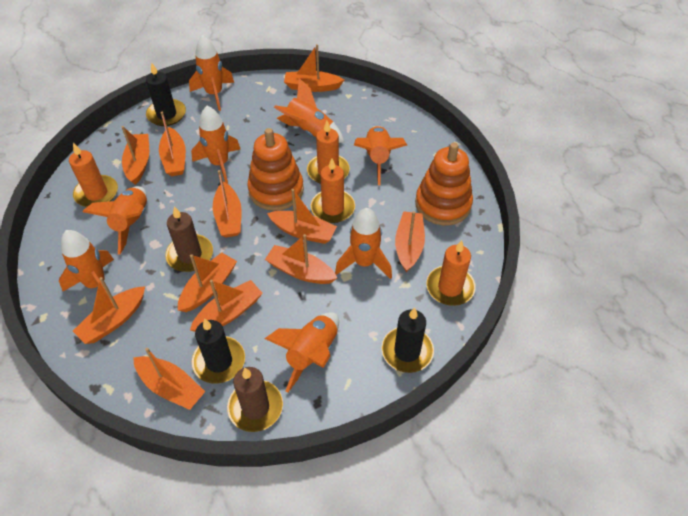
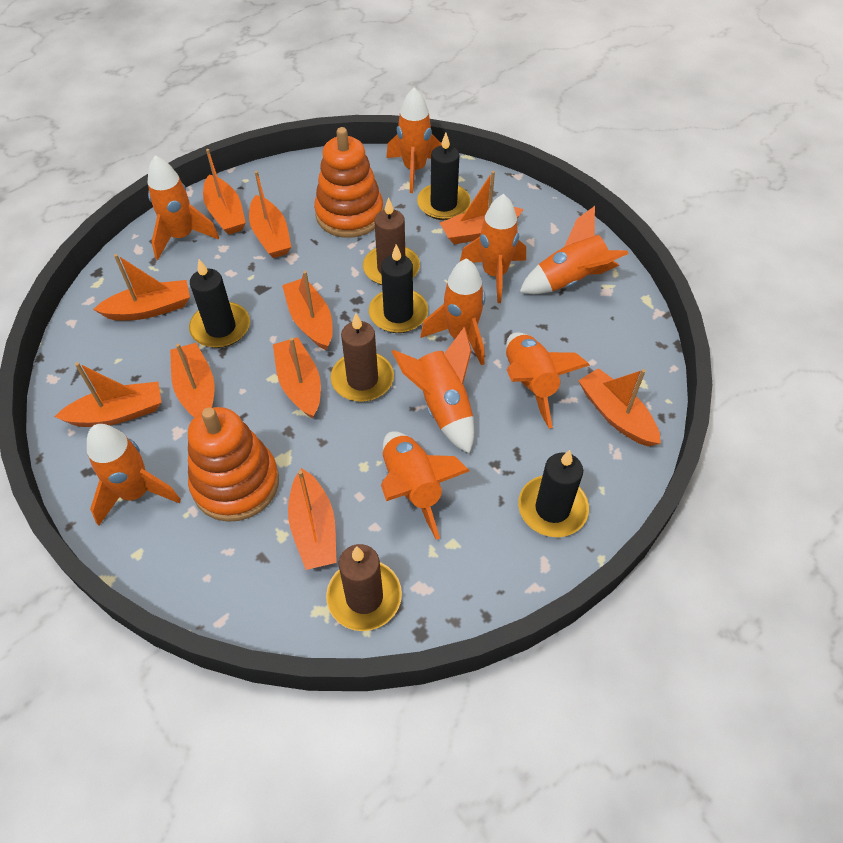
black candle: 3 -> 4
brown candle: 2 -> 3
orange boat: 11 -> 10
orange candle: 4 -> 0
orange rocket: 8 -> 9

